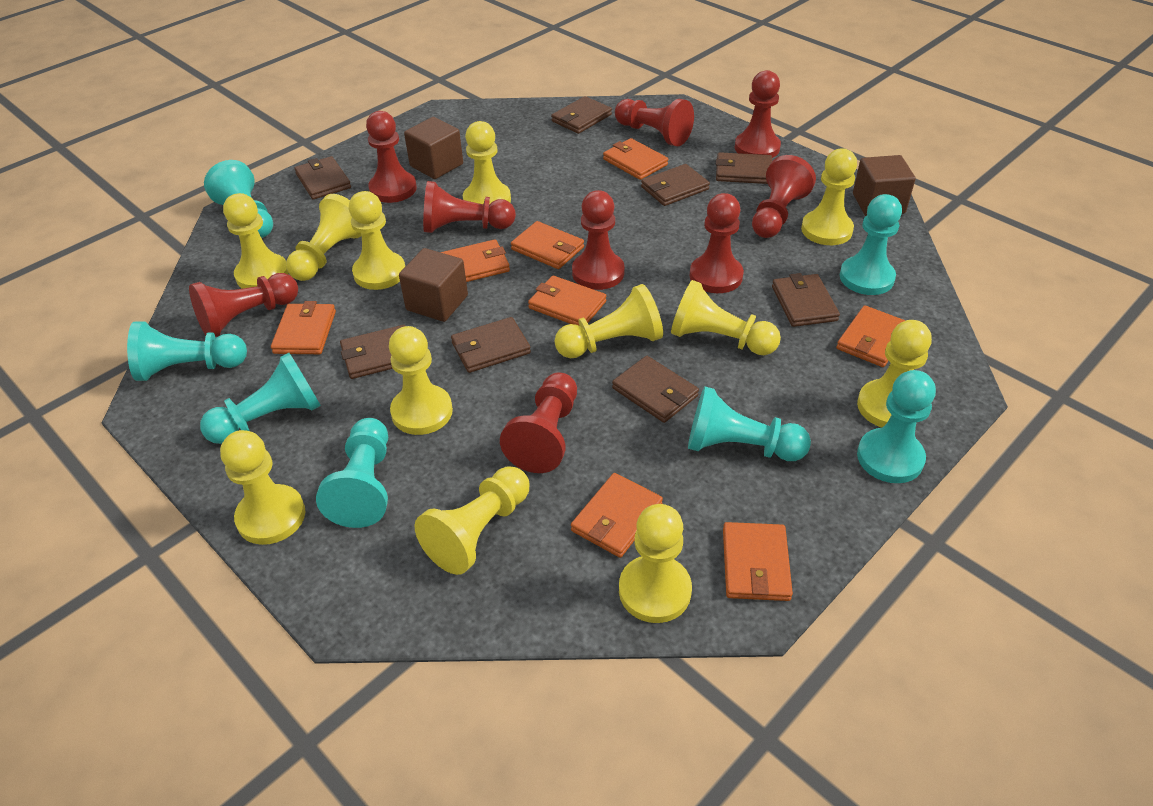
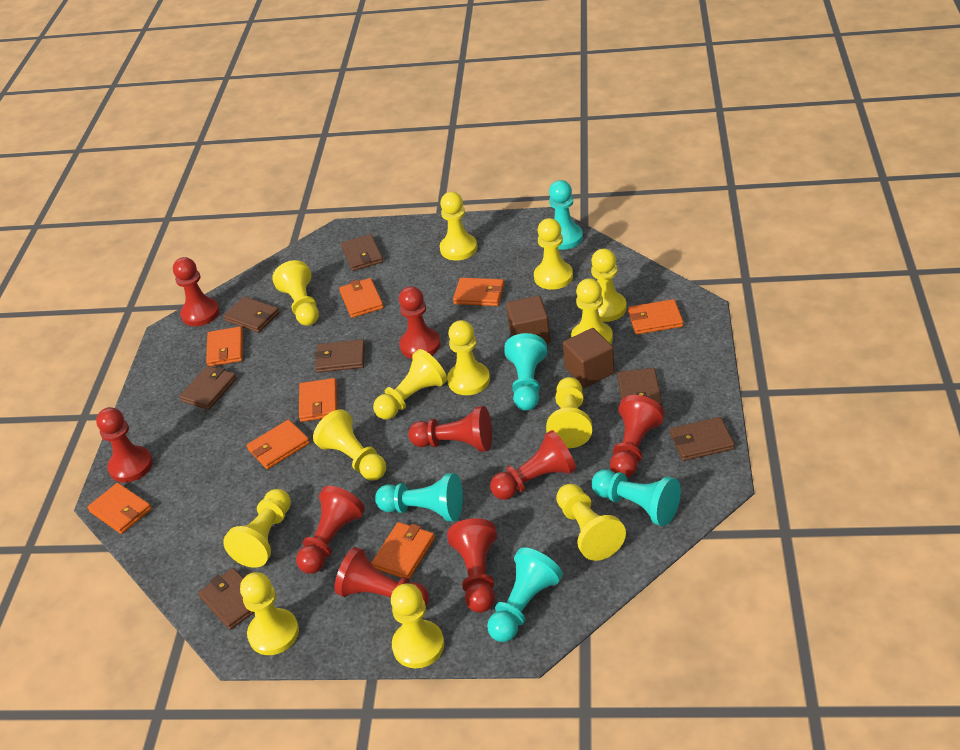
brown cube: 3 -> 2
brown wallet: 8 -> 7
turquoise pawn: 7 -> 5
yellow pawn: 12 -> 13

